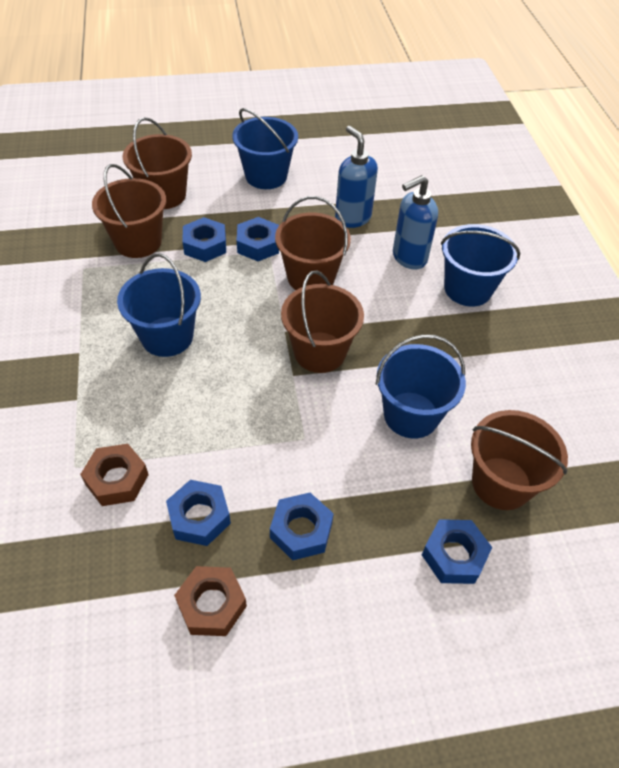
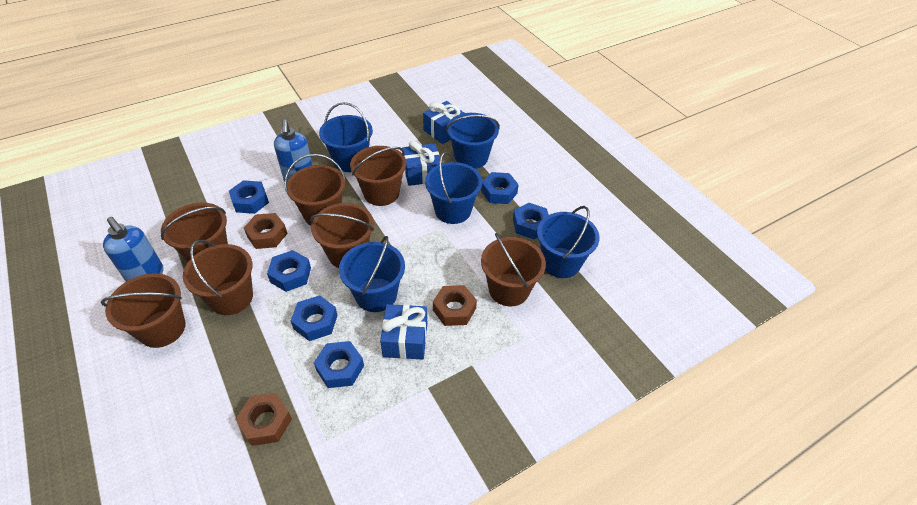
blue bucket: 4 -> 5
blue gift: 0 -> 3
blue nut: 5 -> 6
brown bucket: 5 -> 7
brown nut: 2 -> 3

